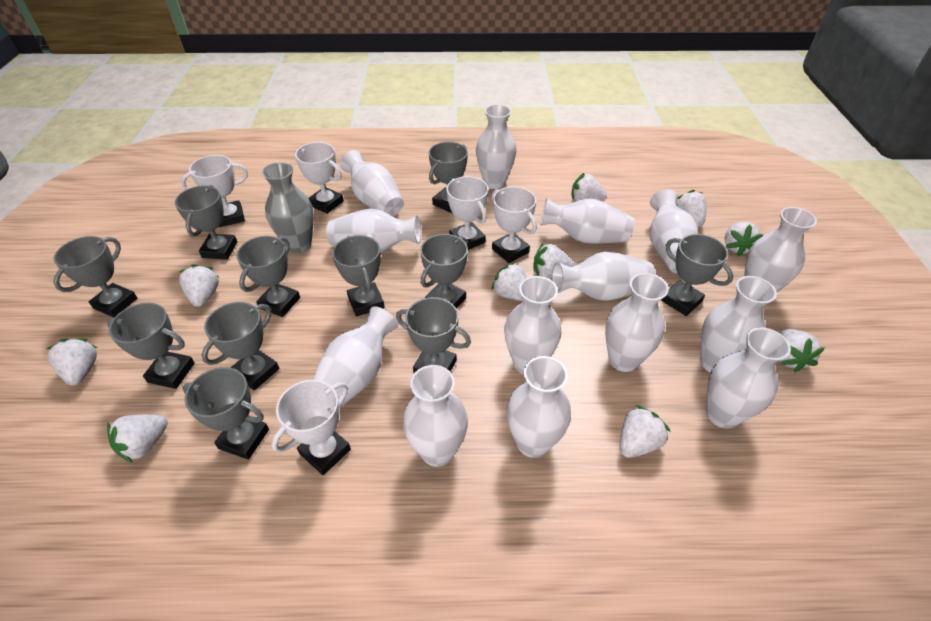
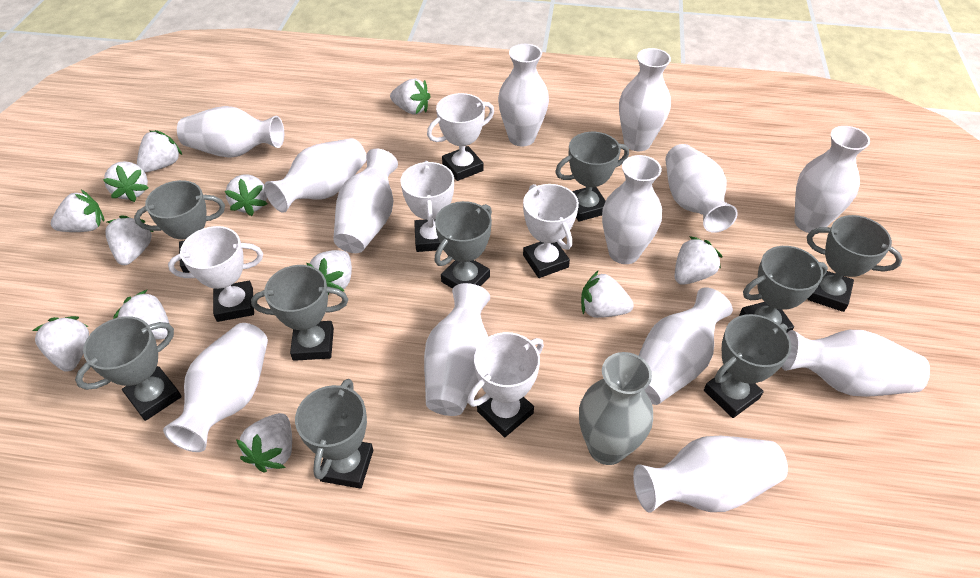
grey trophy: 11 -> 9
white strawberry: 10 -> 12
white vase: 14 -> 13

